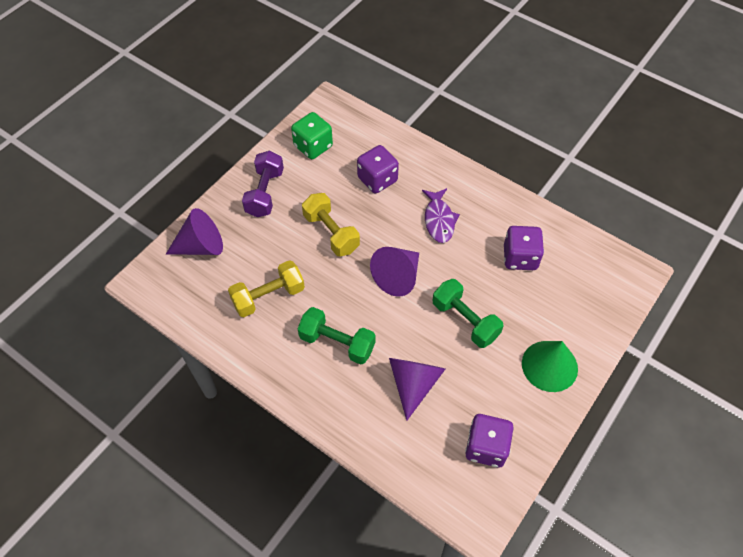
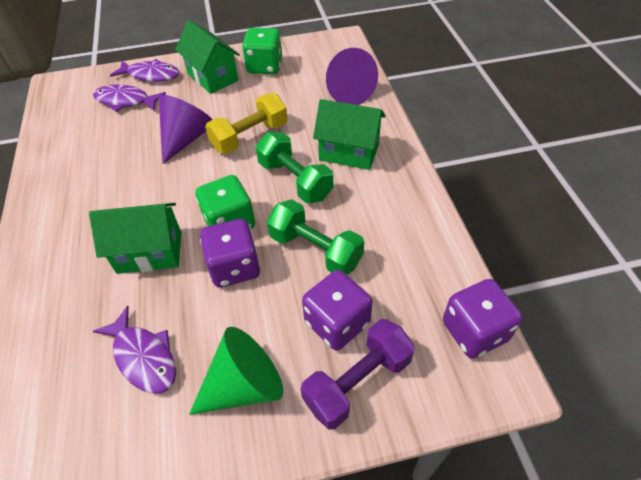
green dice: 1 -> 2
green house: 0 -> 3
purple cone: 3 -> 2
purple fish: 1 -> 3
yellow dumbbell: 2 -> 1

